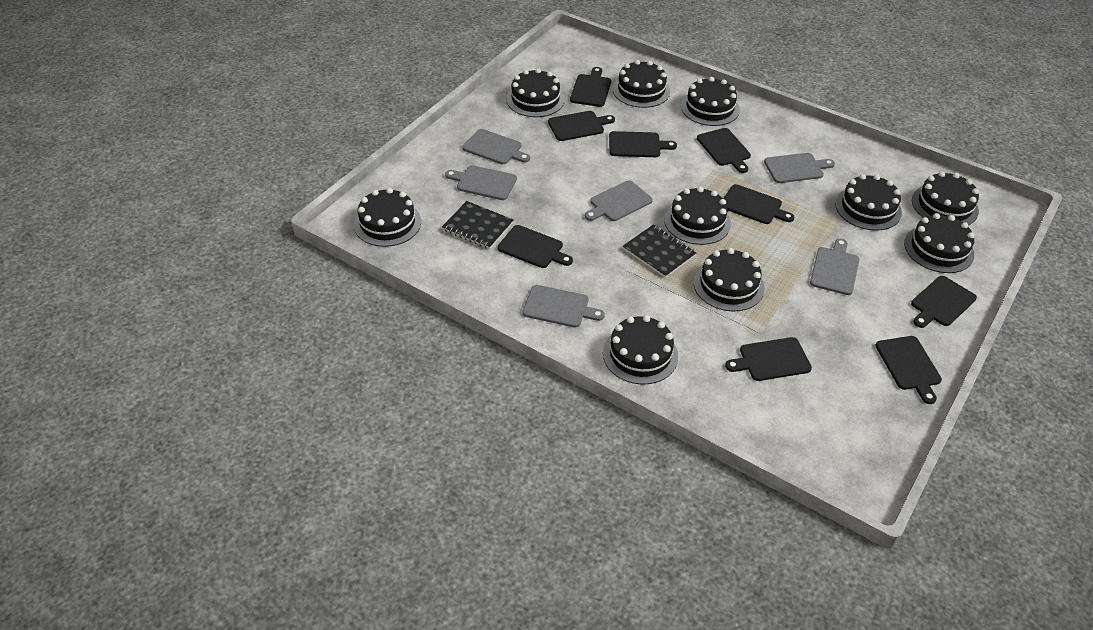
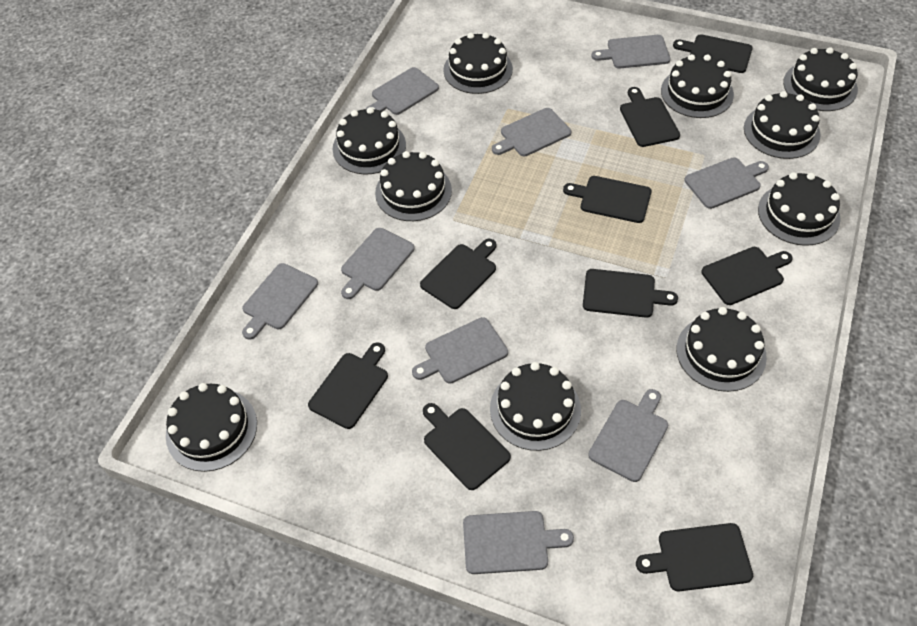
black notebook: 2 -> 0
grey cutting board: 6 -> 9

